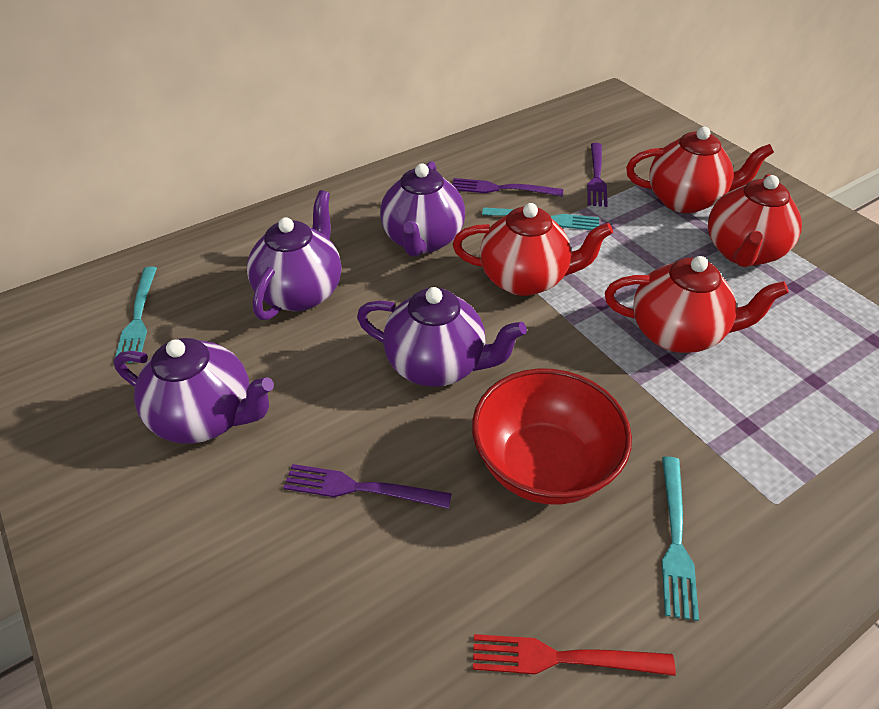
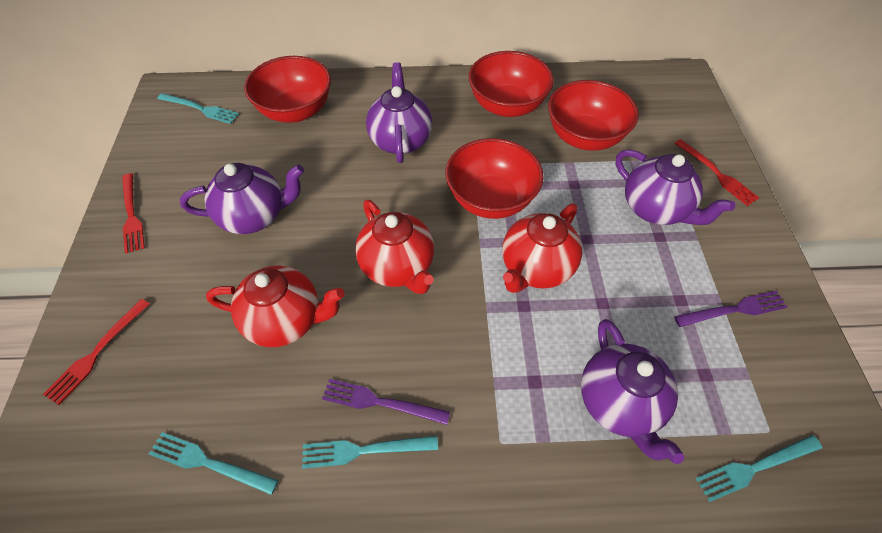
purple fork: 3 -> 2
red bowl: 1 -> 4
red fork: 1 -> 3
red teapot: 4 -> 3
turquoise fork: 3 -> 4

